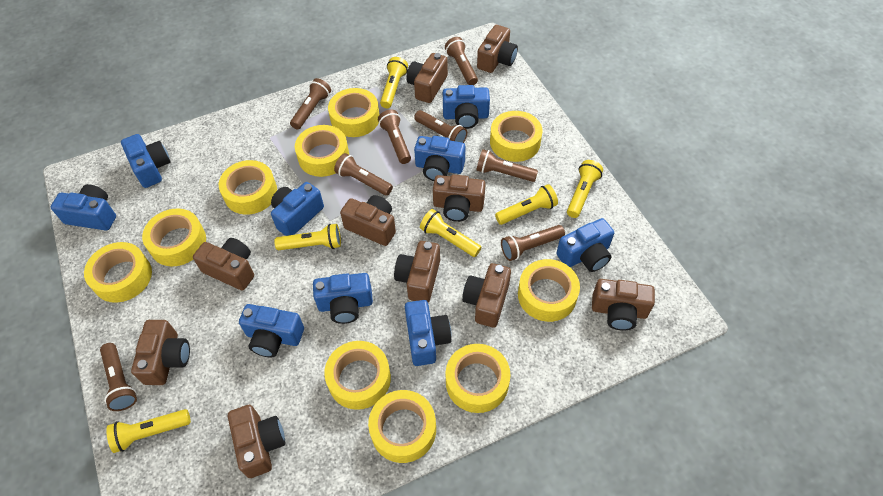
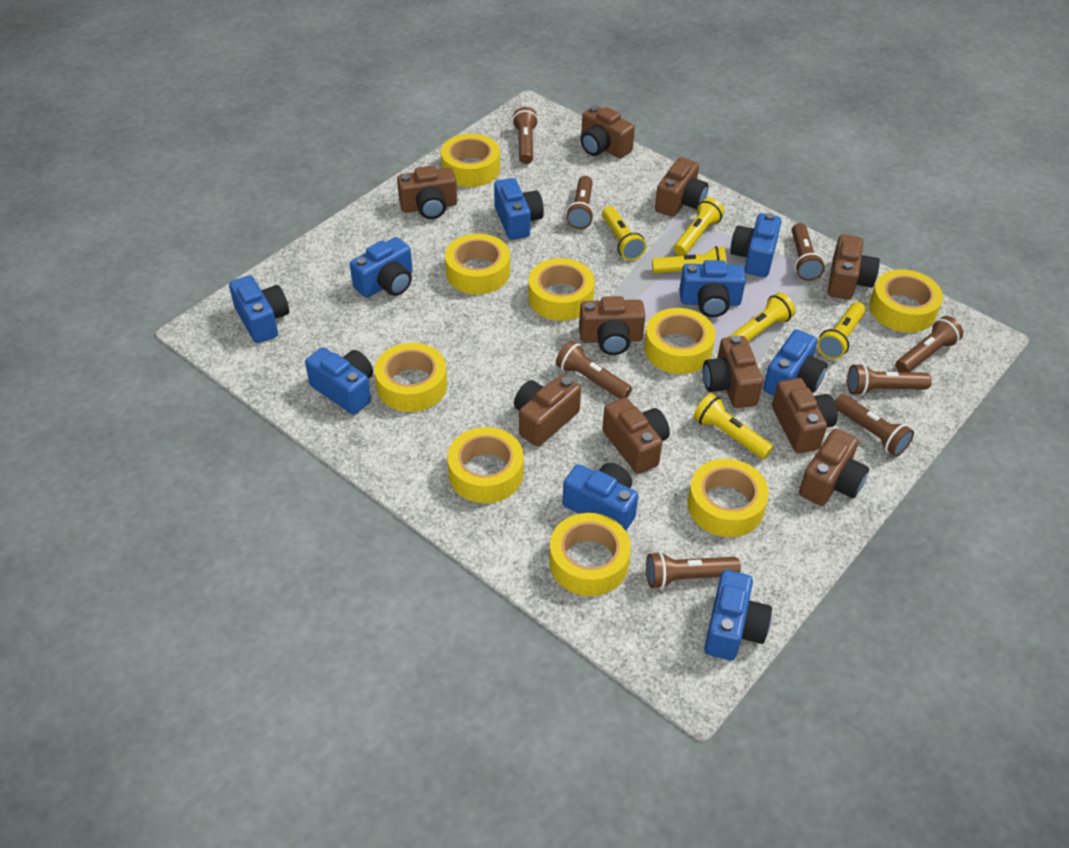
yellow tape: 10 -> 9

